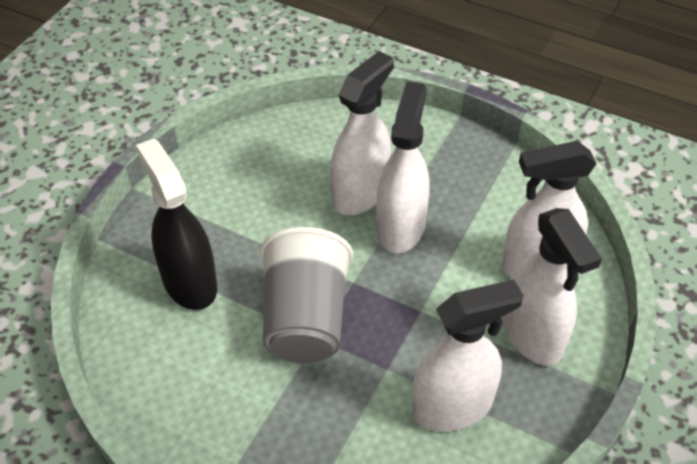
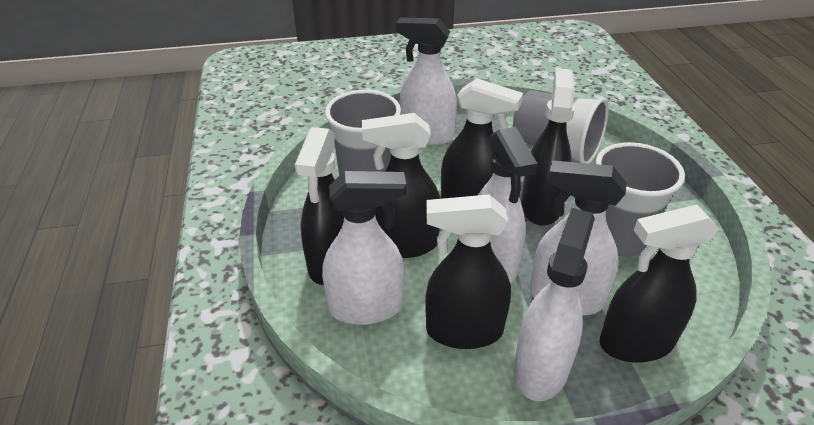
black spray bottle: 1 -> 6
grey cup: 1 -> 3

